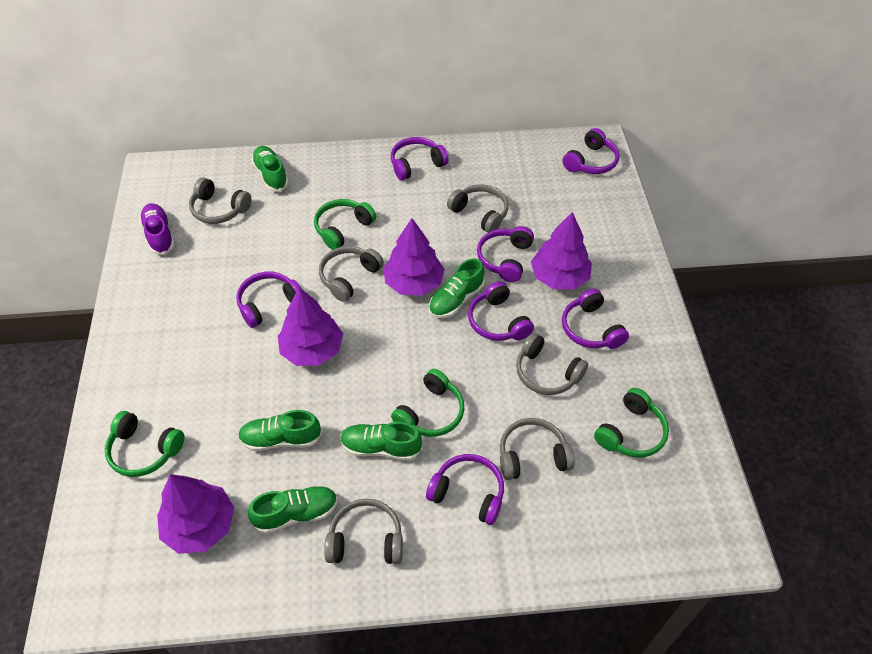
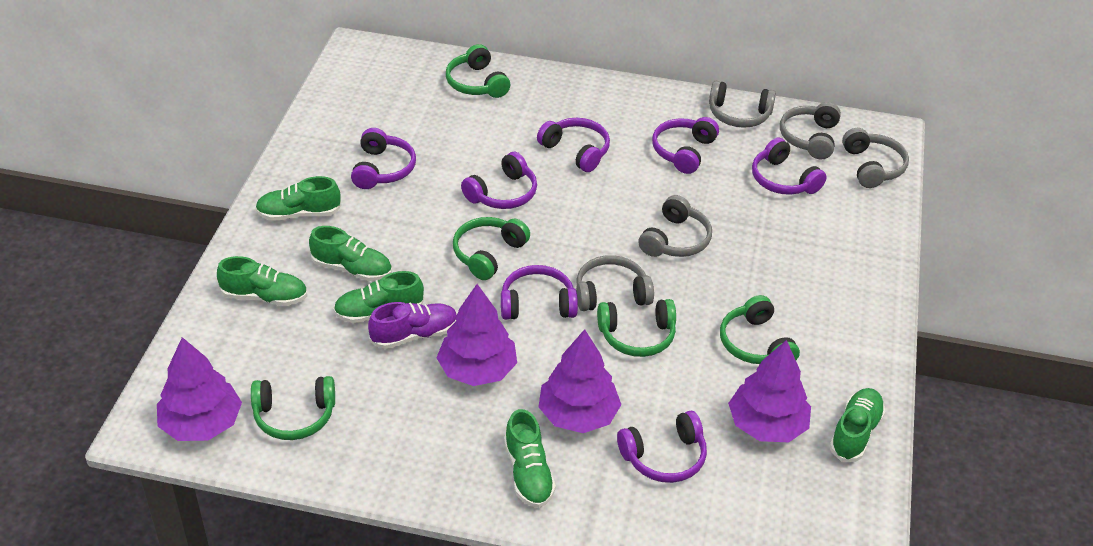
green headphones: 4 -> 5
green shoe: 5 -> 6
grey headphones: 6 -> 5

